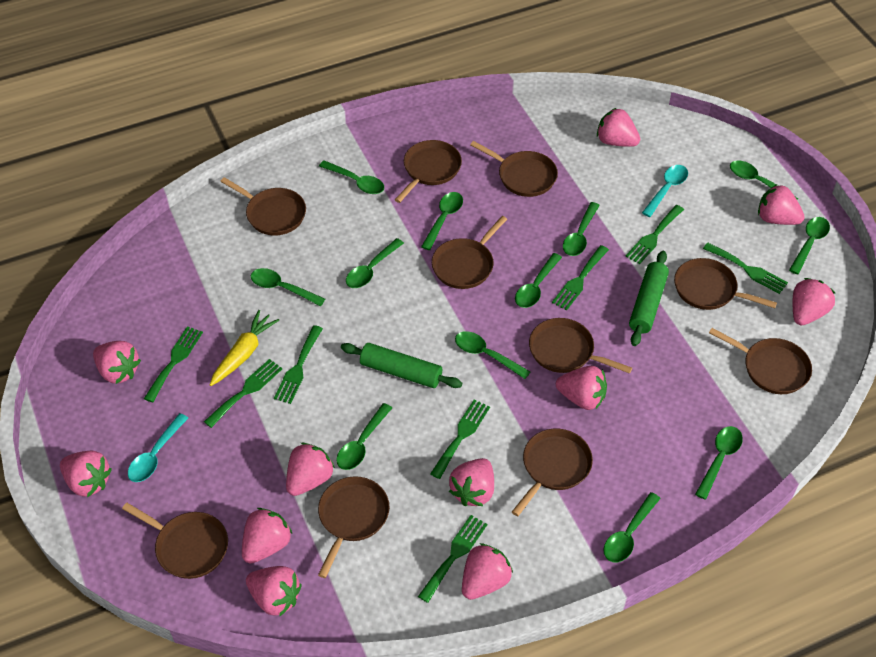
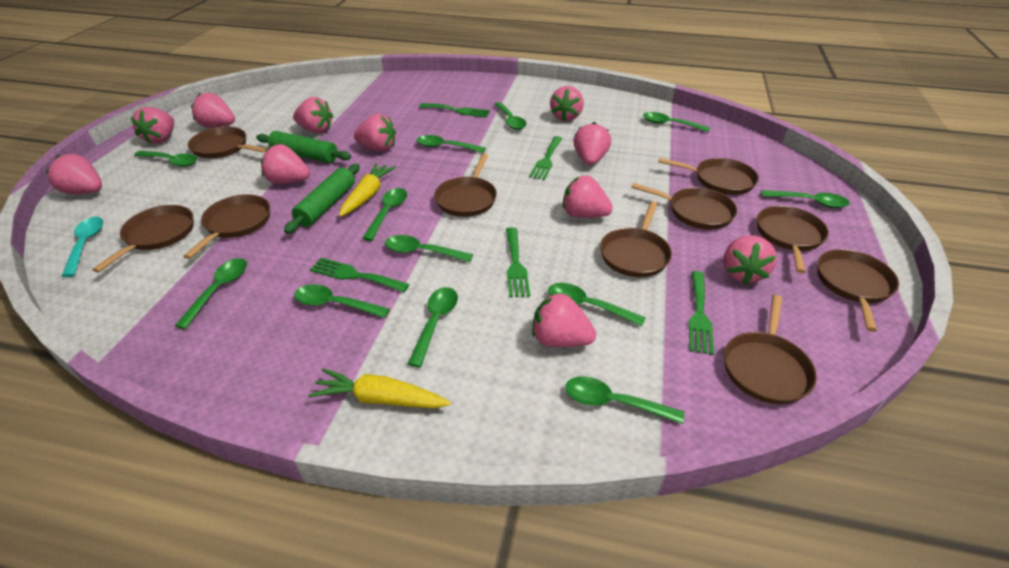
green fork: 8 -> 5
turquoise spoon: 2 -> 1
yellow carrot: 1 -> 2

